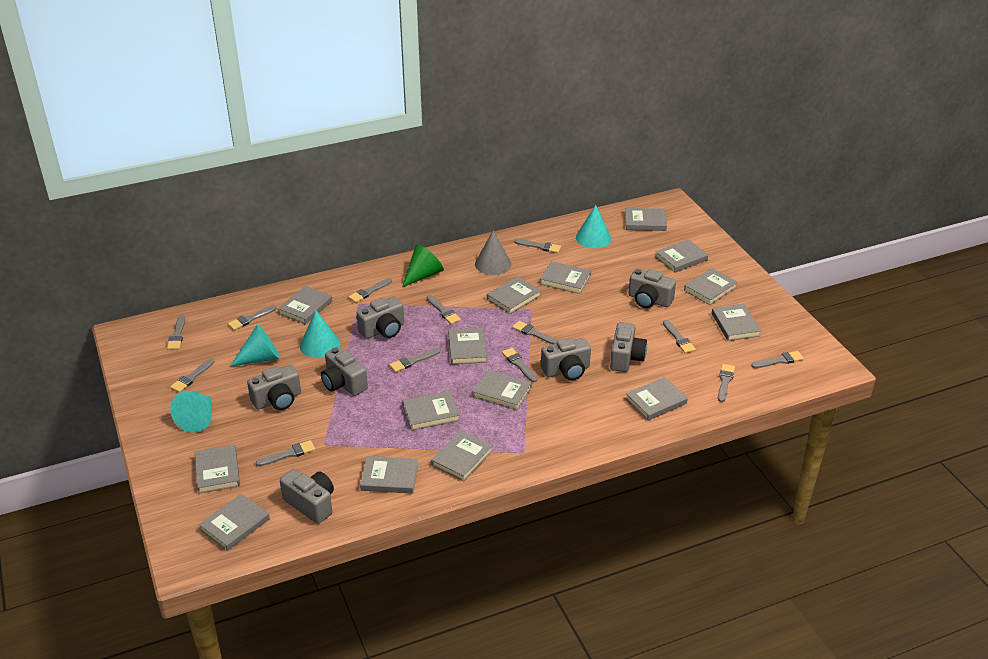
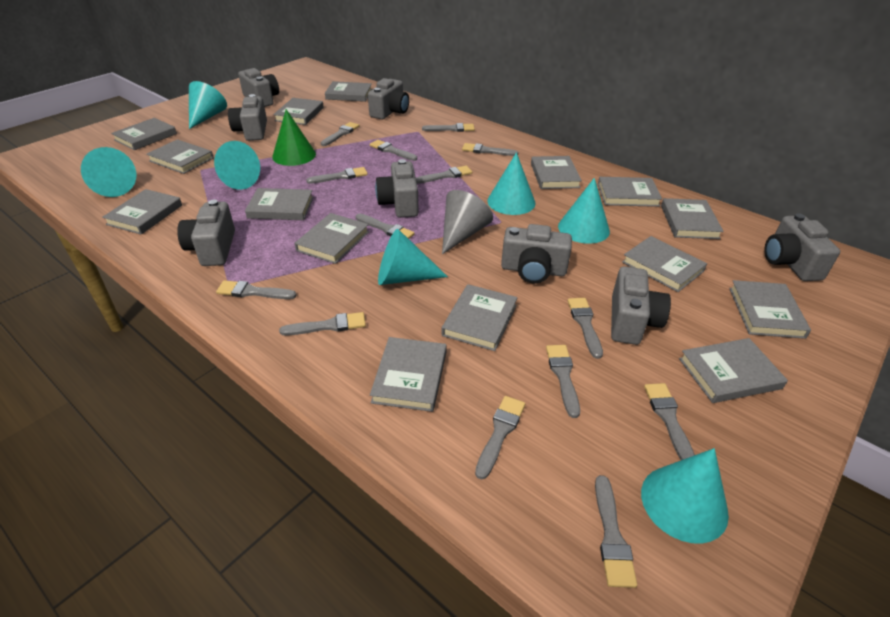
grey brush: 13 -> 14
grey camera: 7 -> 8
turquoise cone: 4 -> 7

